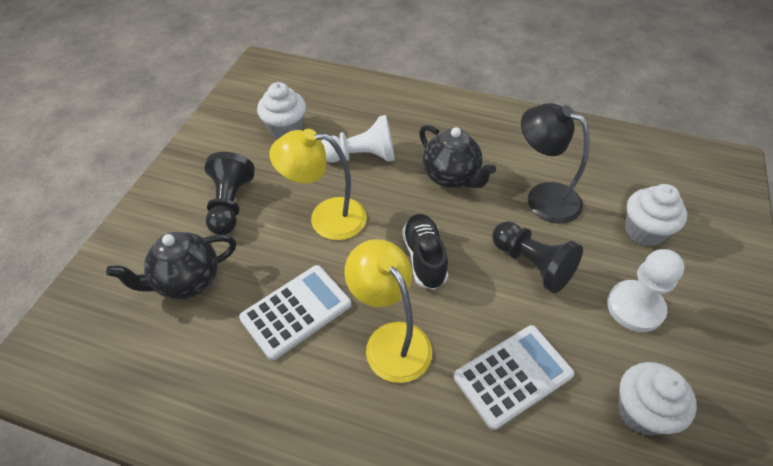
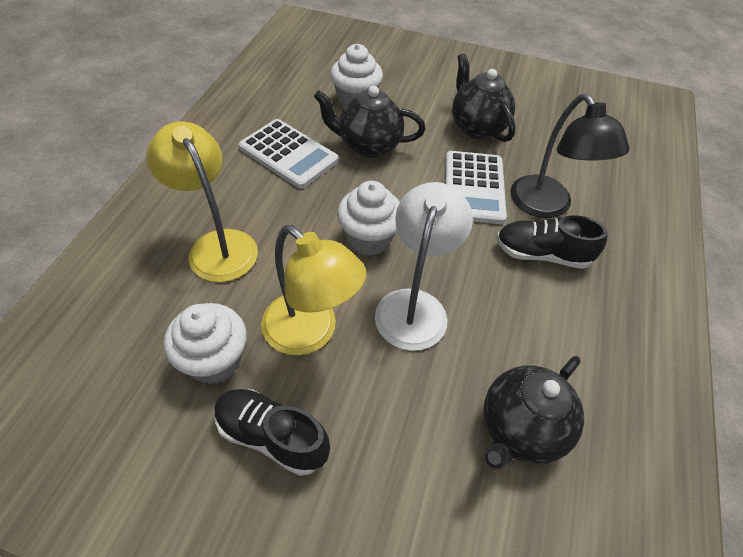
black pawn: 2 -> 0
black shoe: 1 -> 2
black teapot: 2 -> 3
white lamp: 0 -> 1
white pawn: 2 -> 0

